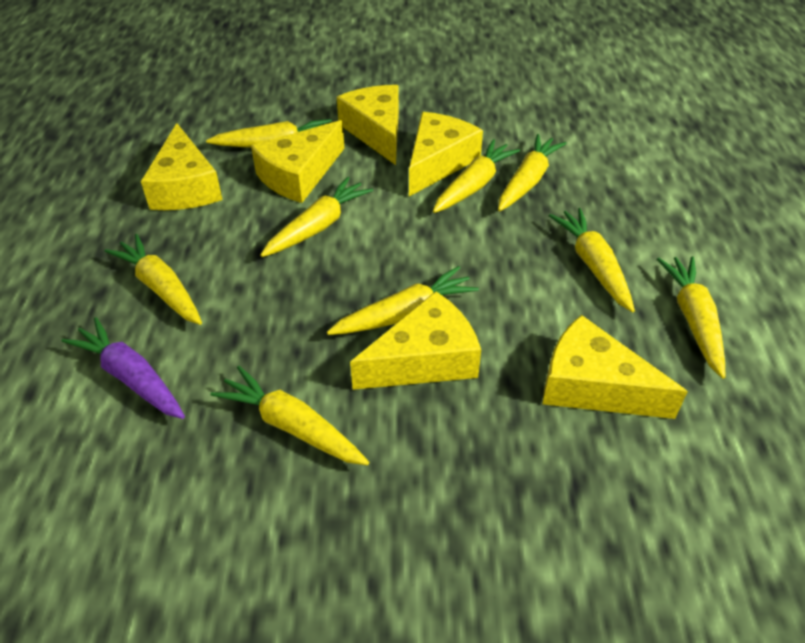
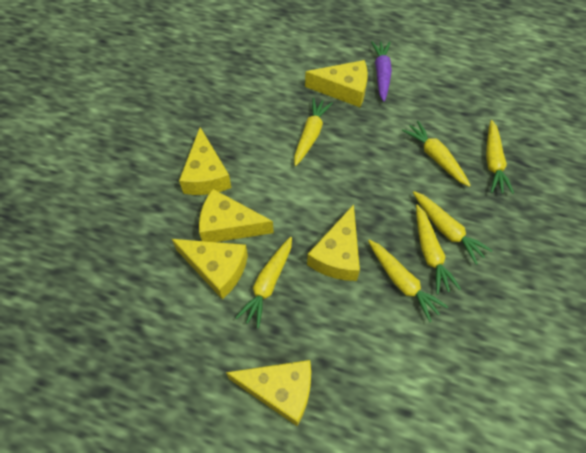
yellow carrot: 9 -> 7

